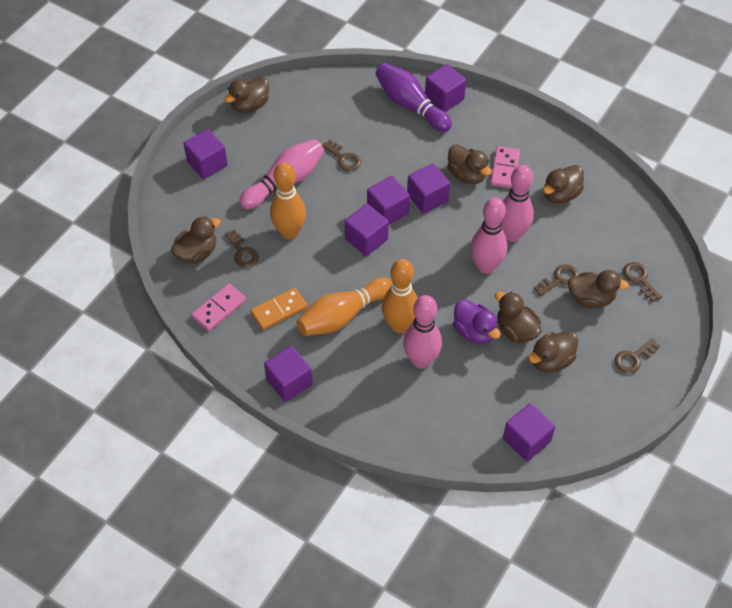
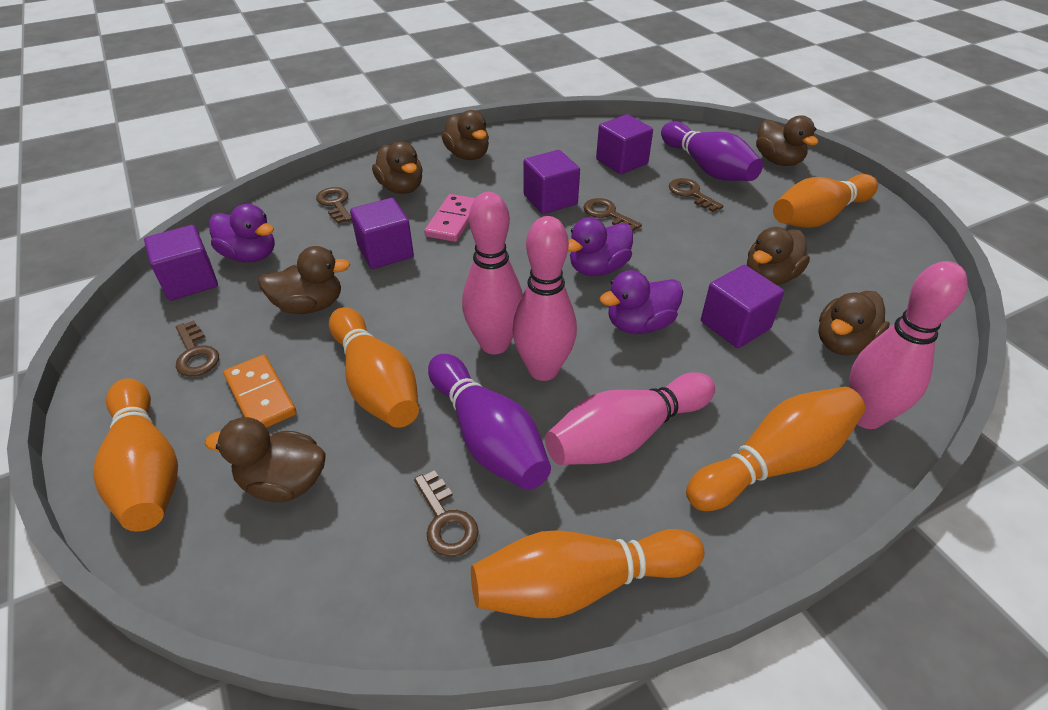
orange bowling pin: 3 -> 5
pink domino: 2 -> 1
purple bowling pin: 1 -> 2
purple cube: 7 -> 5
purple duck: 1 -> 3

